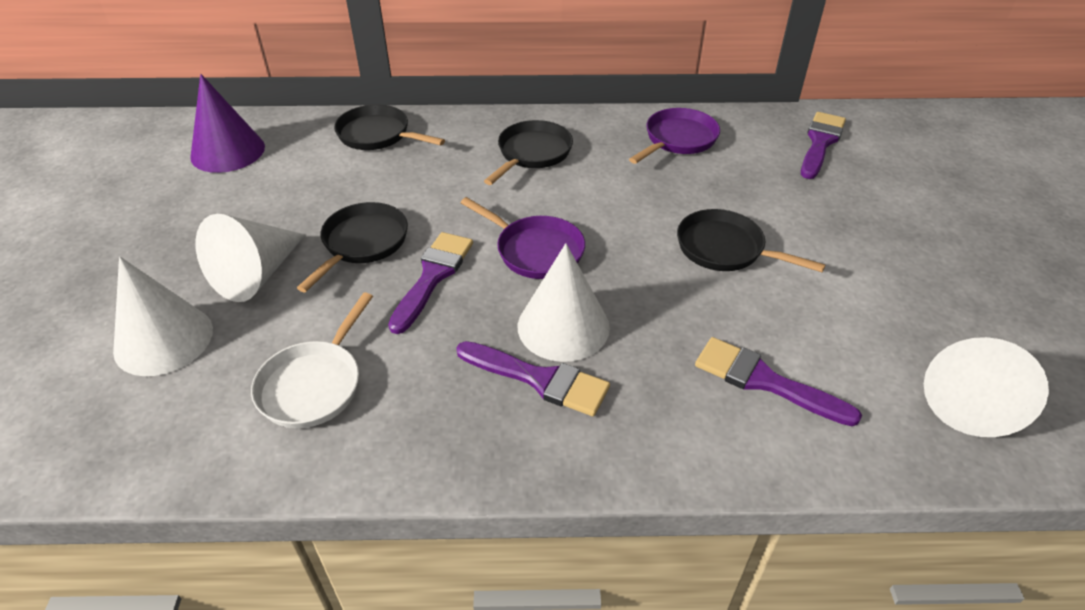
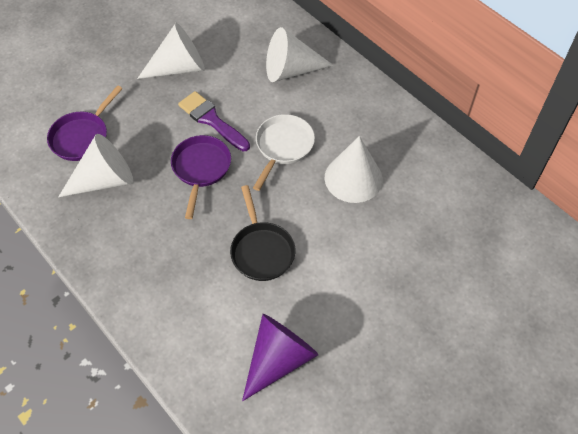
black pan: 4 -> 1
purple brush: 4 -> 1

